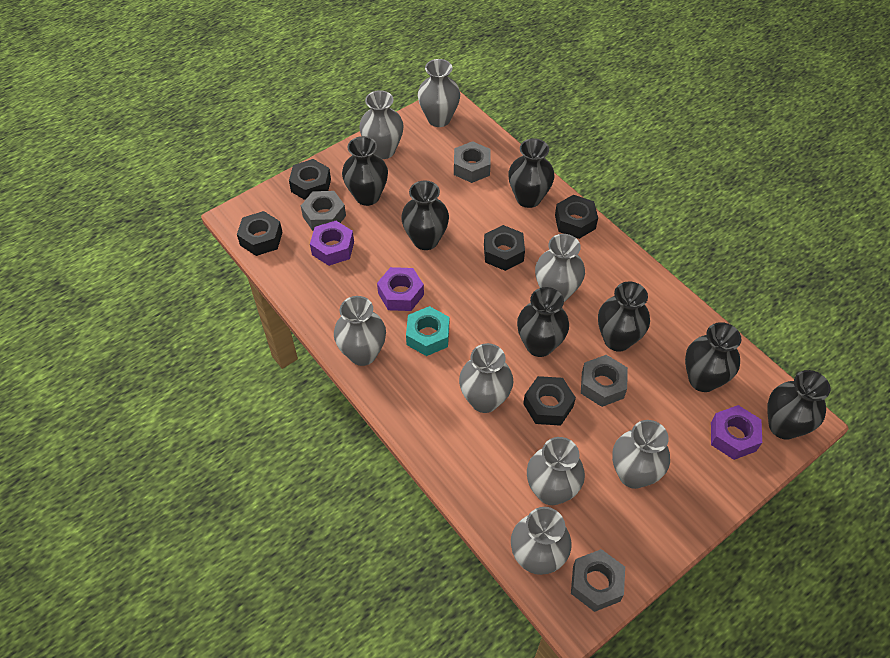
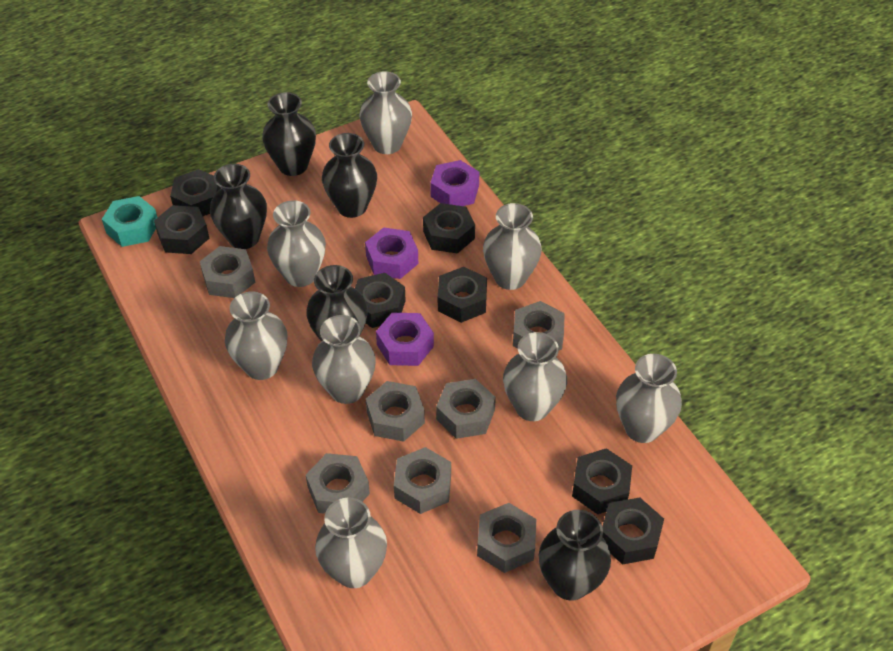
black nut: 5 -> 7
black vase: 7 -> 5
grey nut: 4 -> 7

